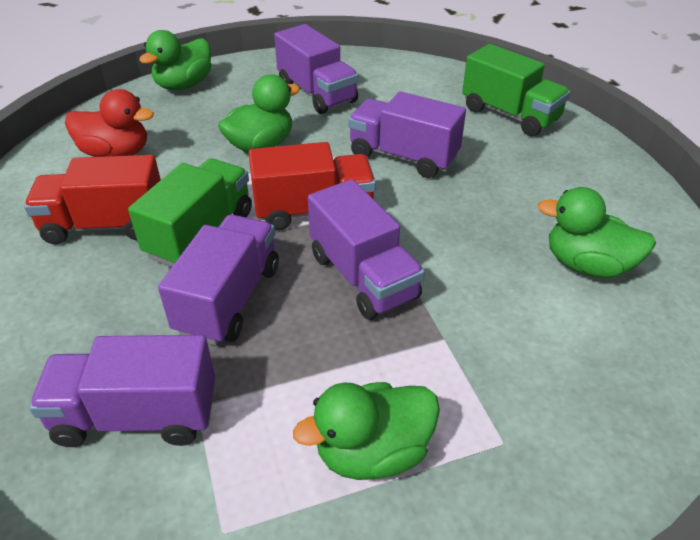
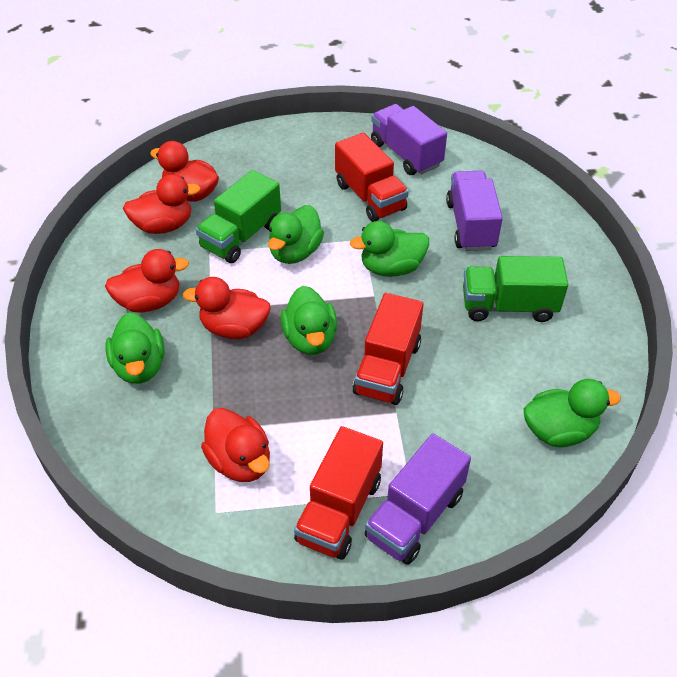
green duck: 4 -> 5
purple truck: 5 -> 3
red duck: 1 -> 5
red truck: 2 -> 3

